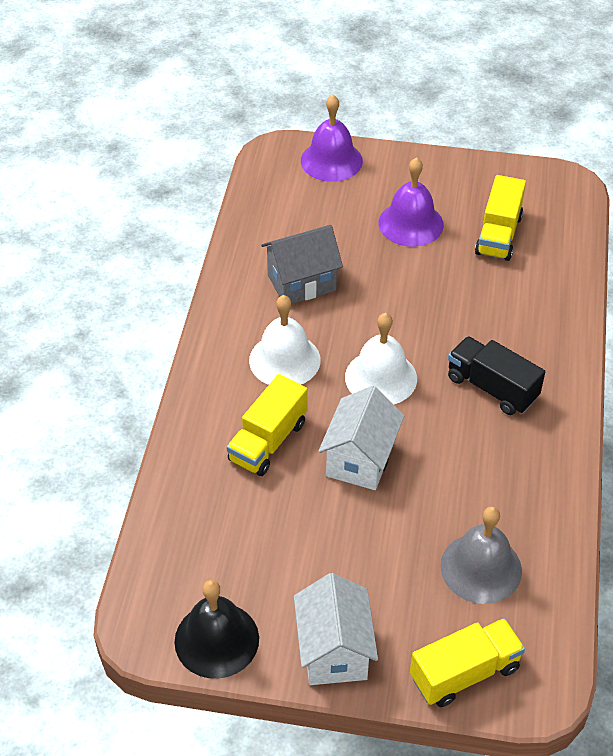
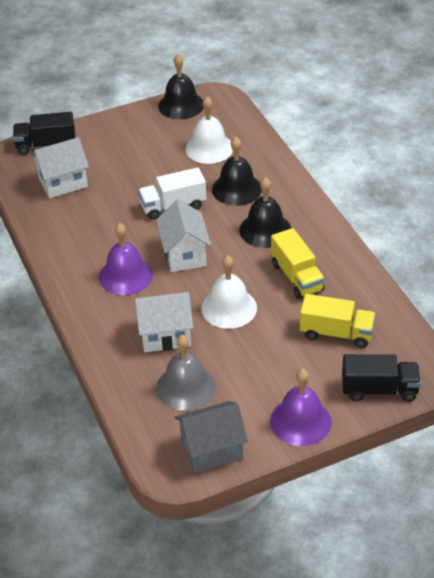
black bell: 1 -> 3
black truck: 1 -> 2
white house: 2 -> 3
white truck: 0 -> 1
yellow truck: 3 -> 2

